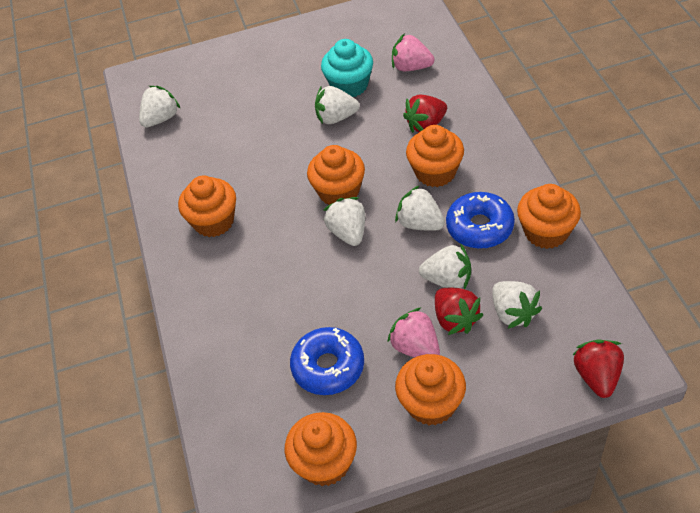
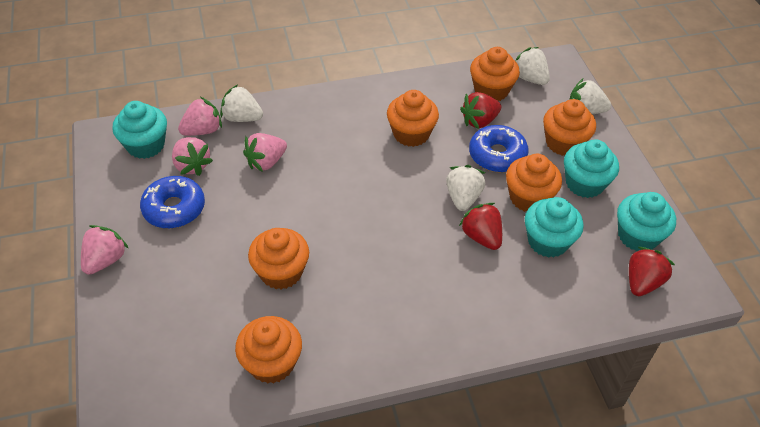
pink strawberry: 2 -> 4
turquoise cupcake: 1 -> 4
white strawberry: 6 -> 4

